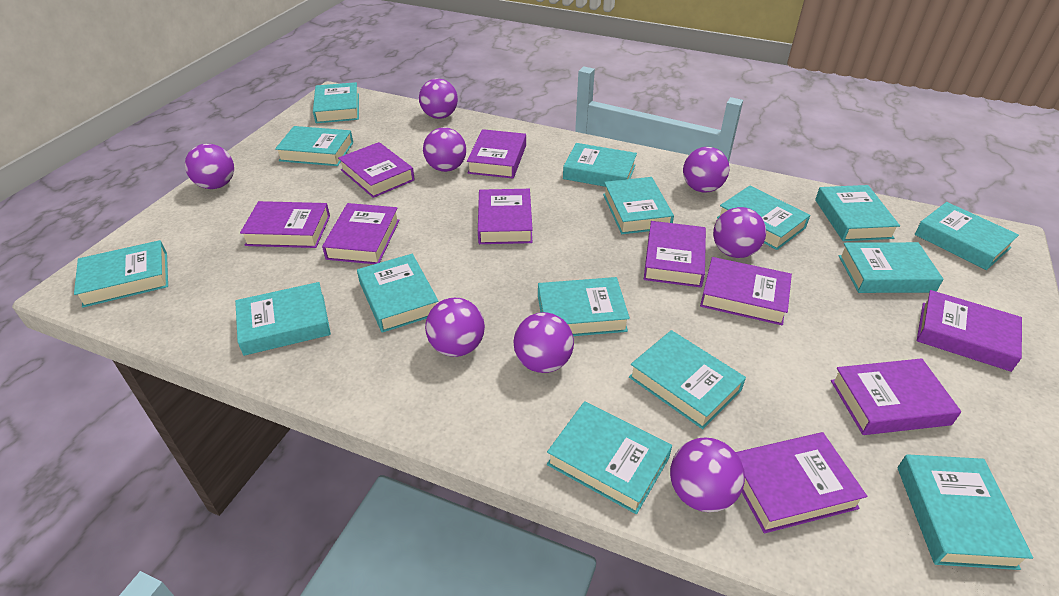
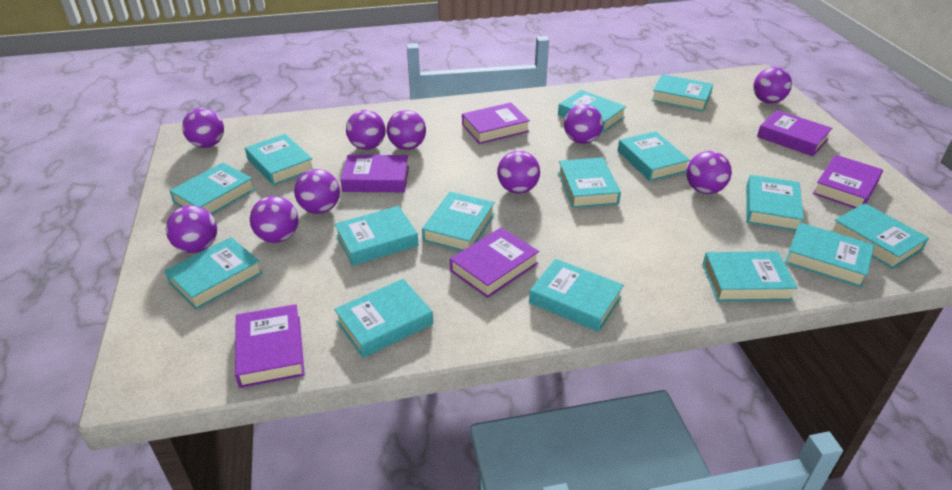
purple ball: 8 -> 10
purple book: 10 -> 6

